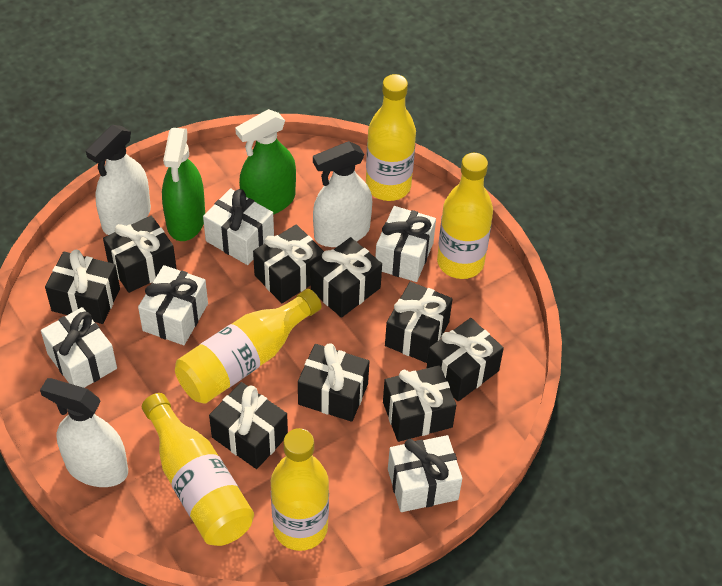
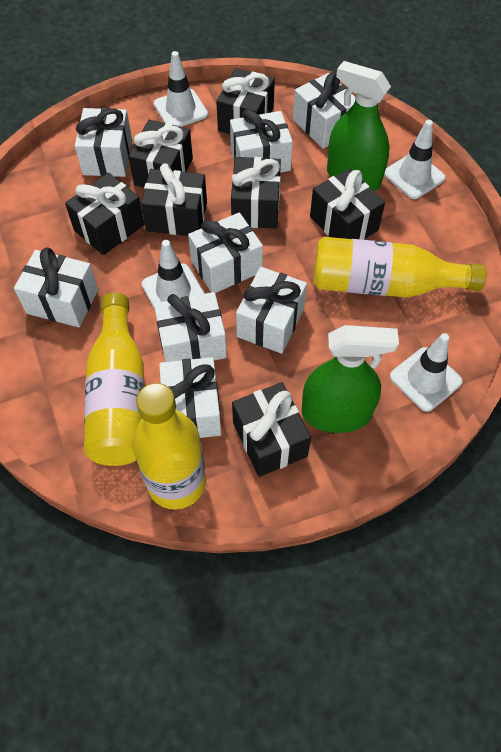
black gift: 9 -> 7
white gift: 5 -> 8
white spray bottle: 3 -> 0
white traffic cone: 0 -> 4
yellow bottle: 5 -> 3

